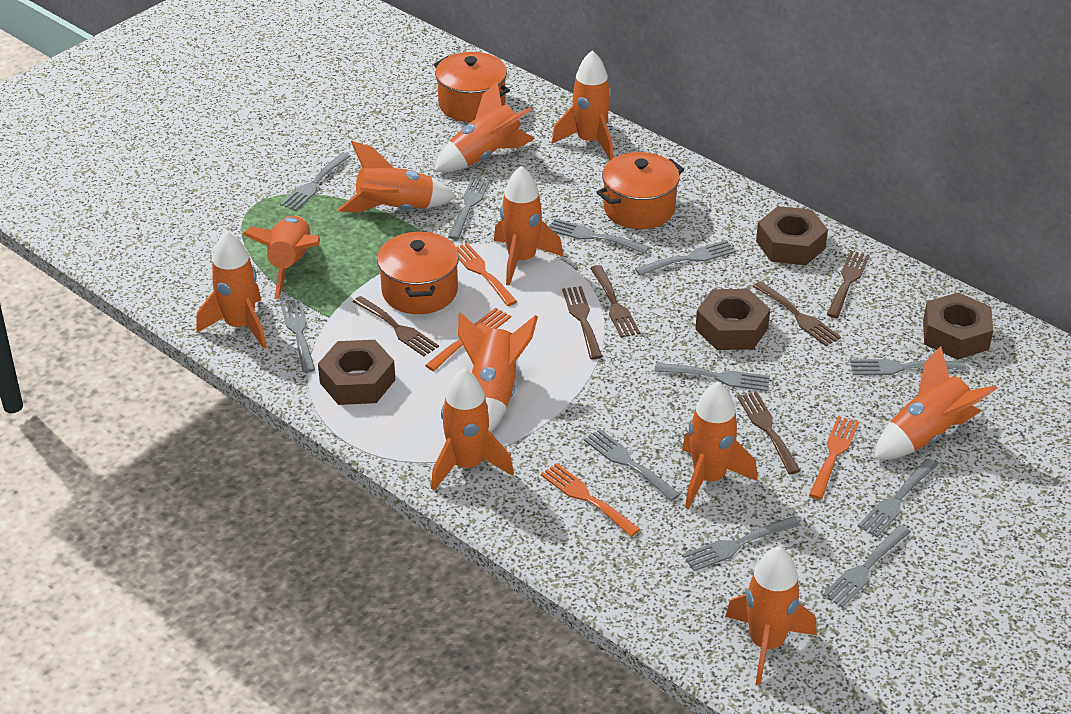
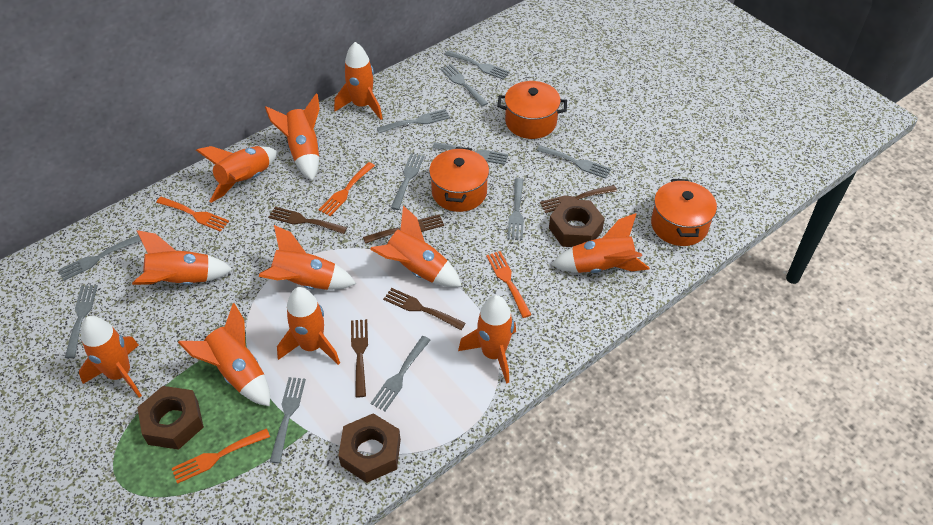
brown fork: 6 -> 5
brown nut: 4 -> 3

